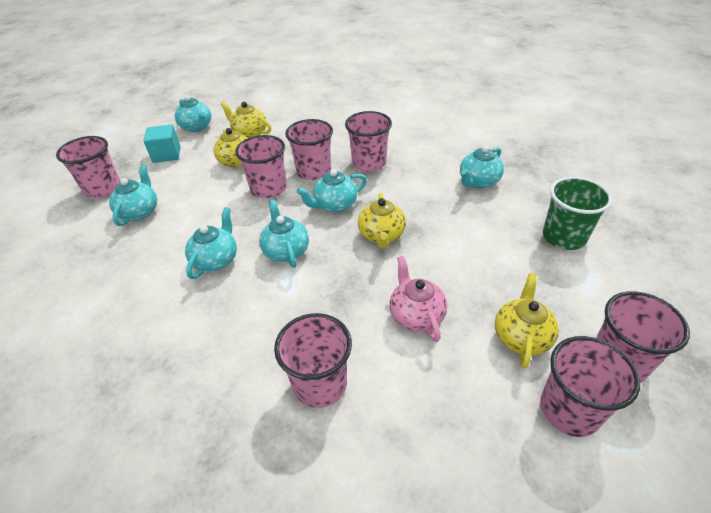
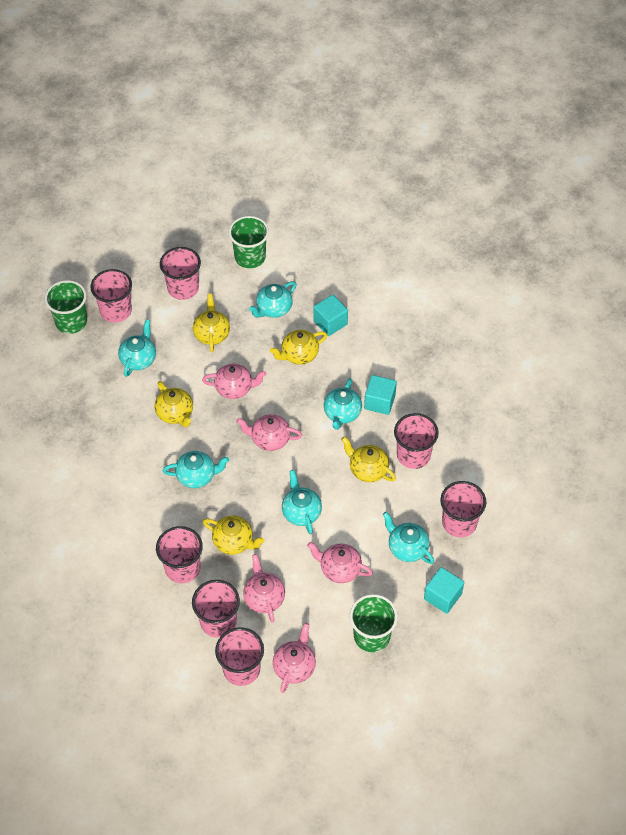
green cup: 1 -> 3
pink teapot: 1 -> 5
turquoise cube: 1 -> 3
yellow teapot: 4 -> 5

